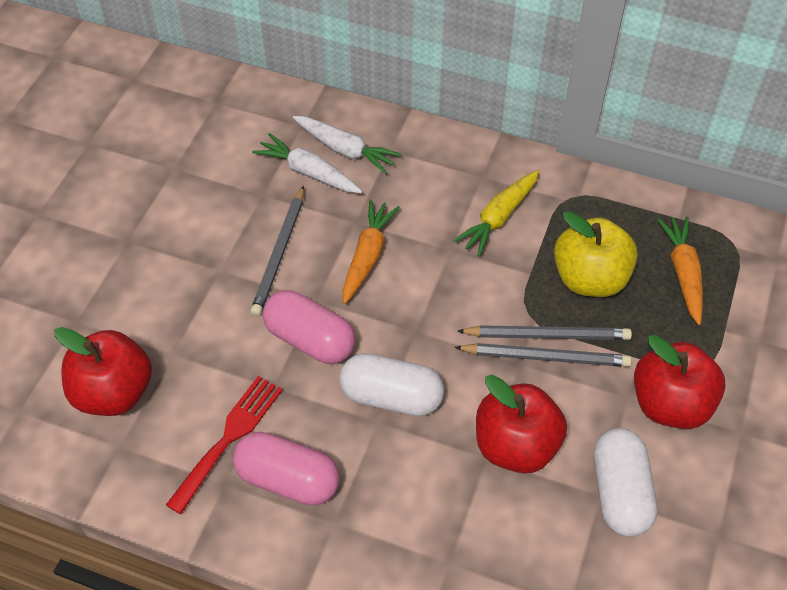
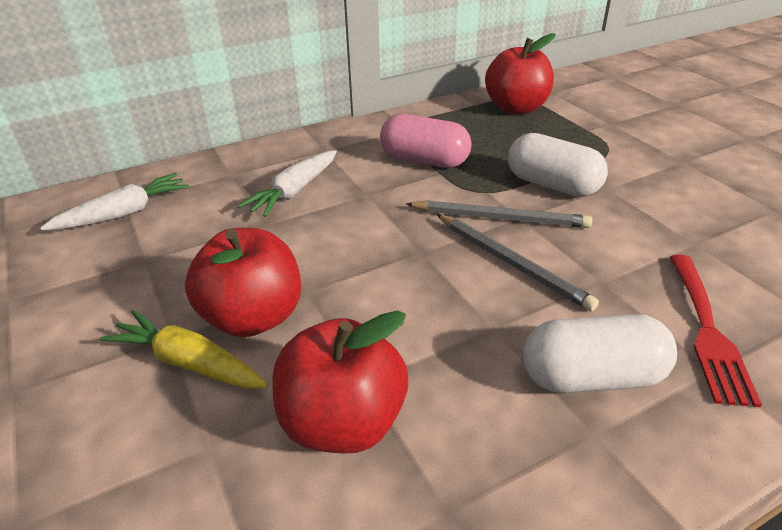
grey pencil: 3 -> 2
orange carrot: 2 -> 0
pink capsule: 2 -> 1
yellow apple: 1 -> 0

